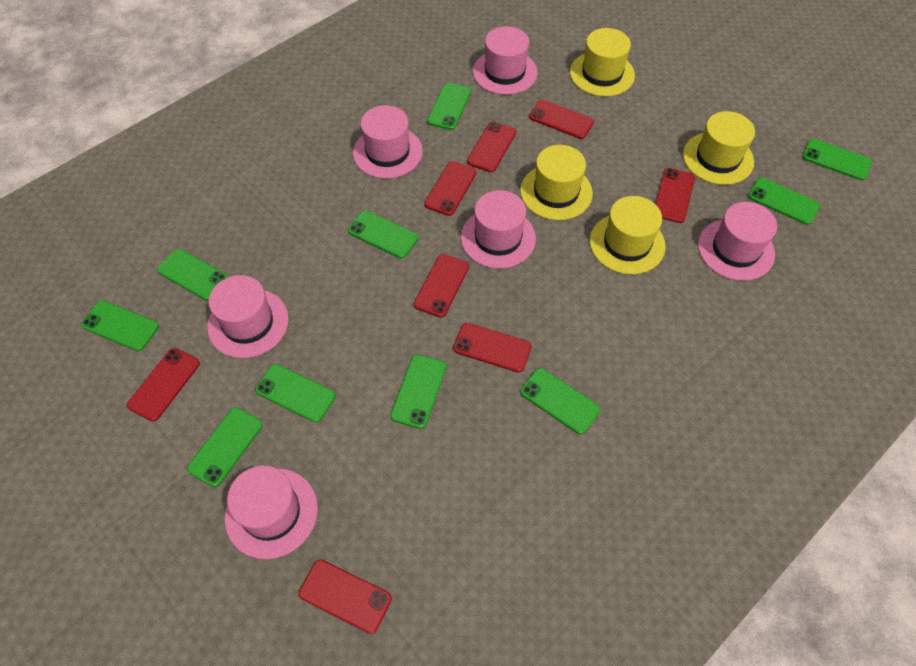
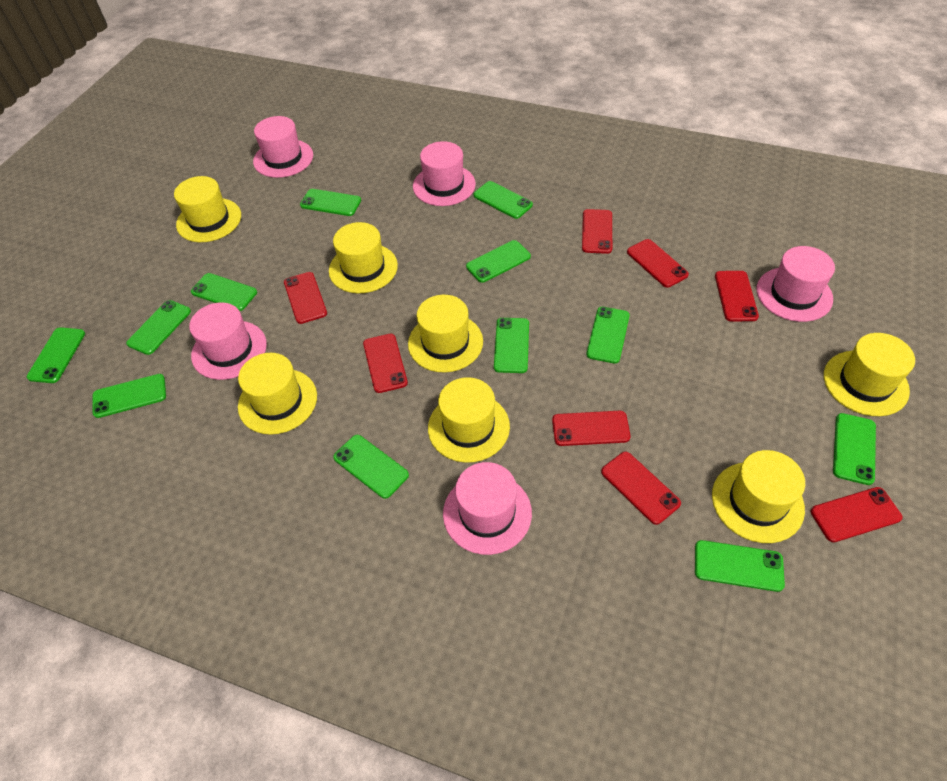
green phone: 10 -> 12
pink hat: 6 -> 5
yellow hat: 4 -> 7

